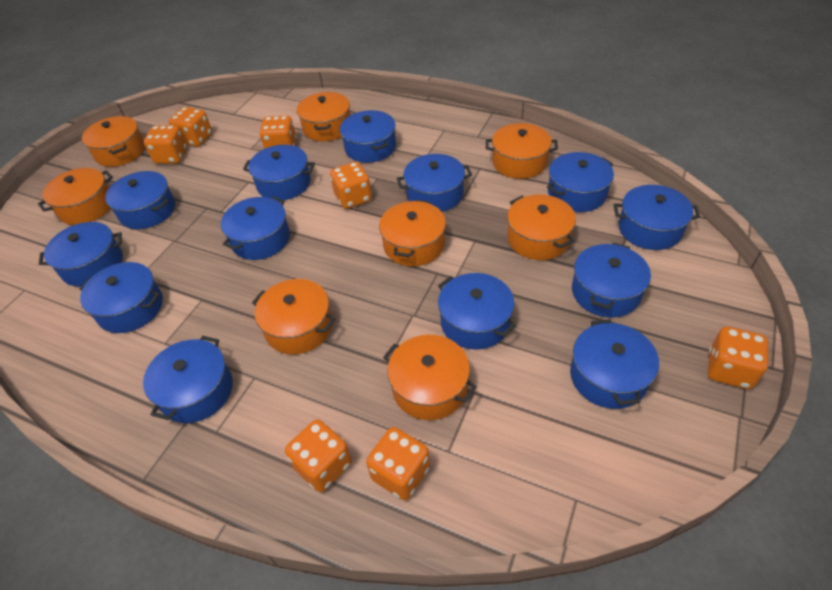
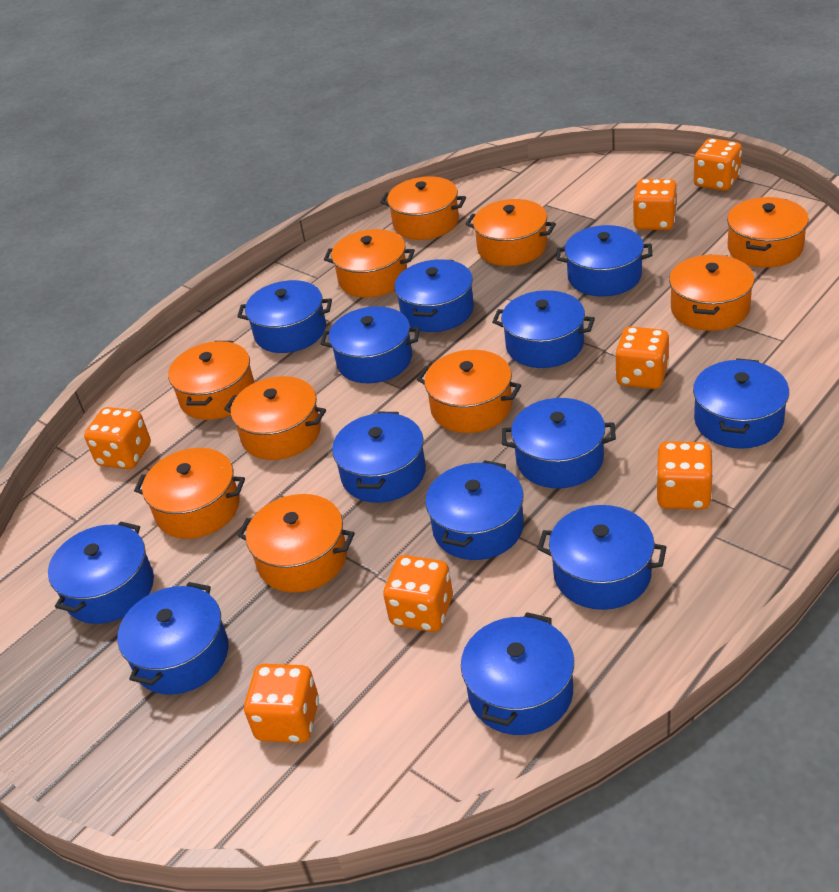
orange pot: 8 -> 10

